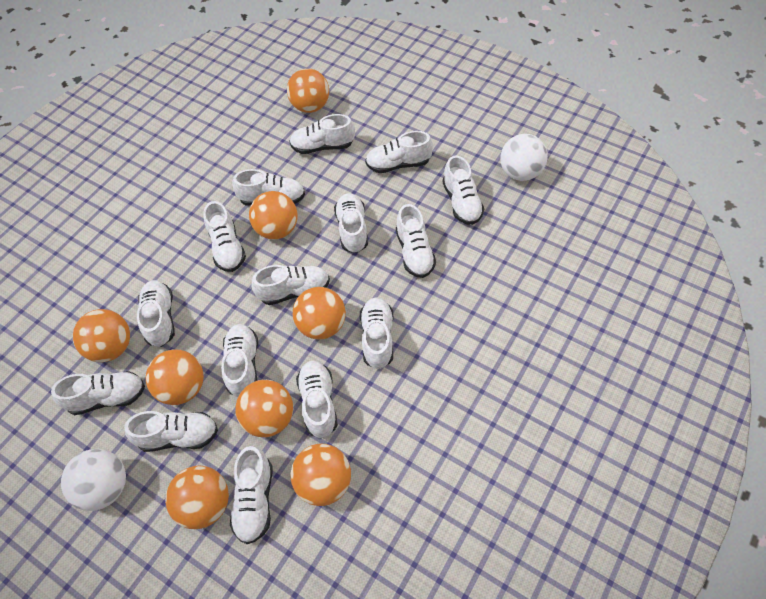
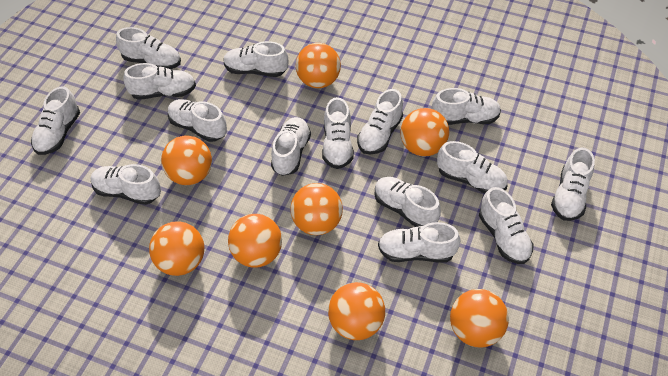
white ball: 2 -> 0

